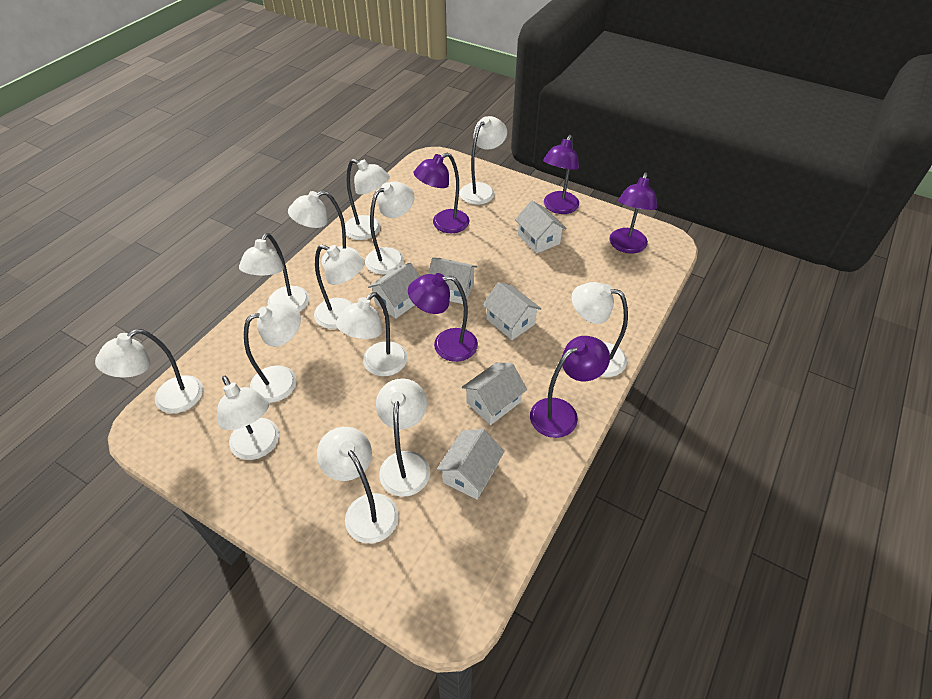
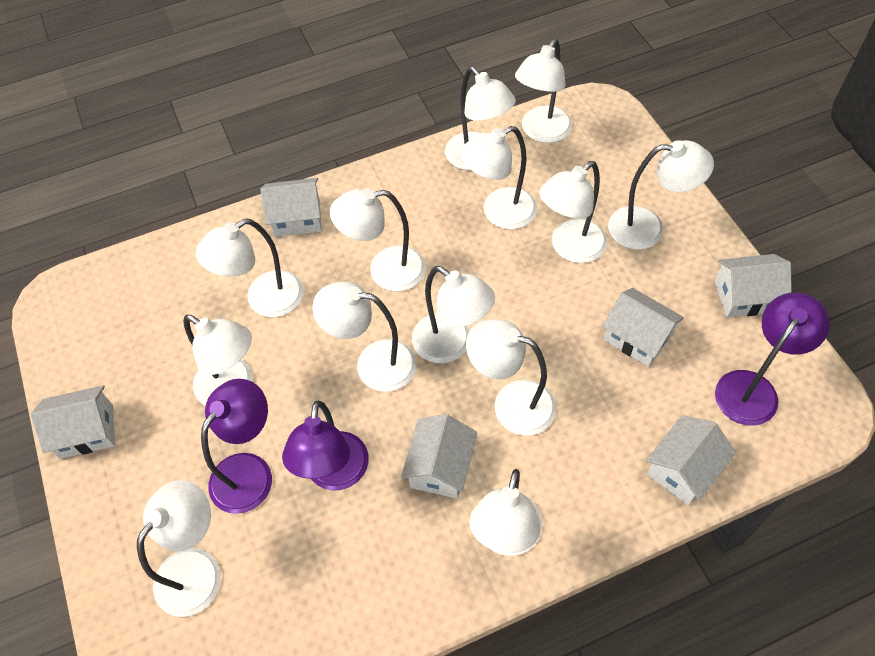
purple lamp: 5 -> 3

